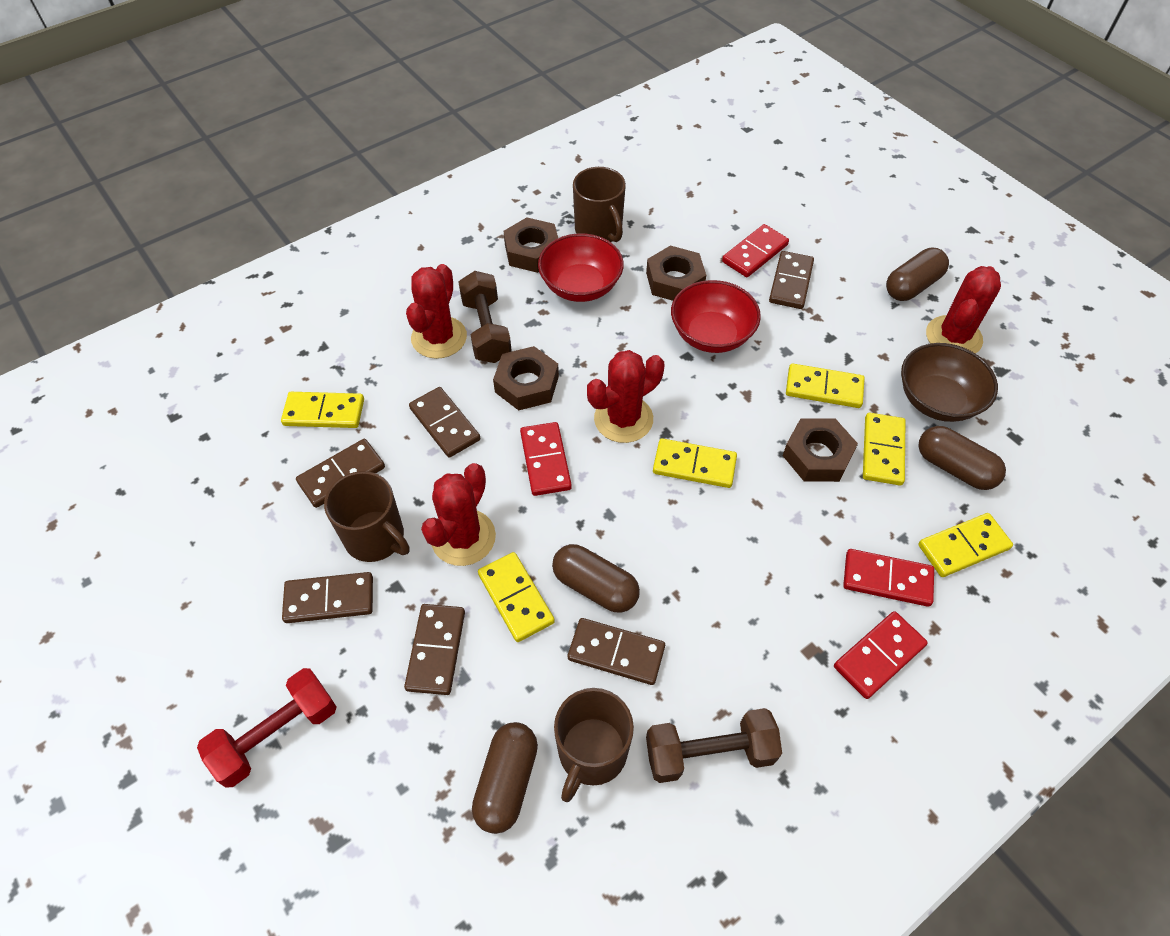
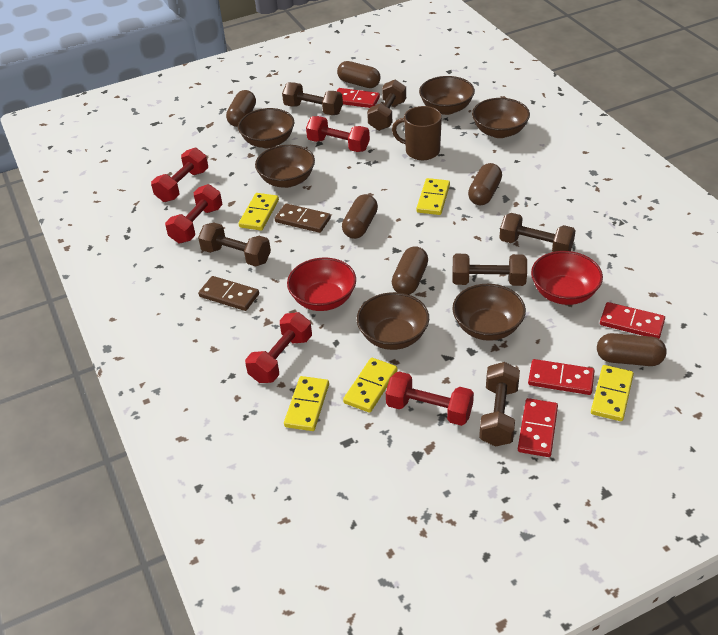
brown bowl: 1 -> 6
brown capsule: 4 -> 6
brown domino: 6 -> 2
brown dumbbell: 2 -> 6
brown mug: 3 -> 1
brown nut: 4 -> 0
red cactus: 4 -> 0
red dumbbell: 1 -> 5
yellow domino: 6 -> 5

